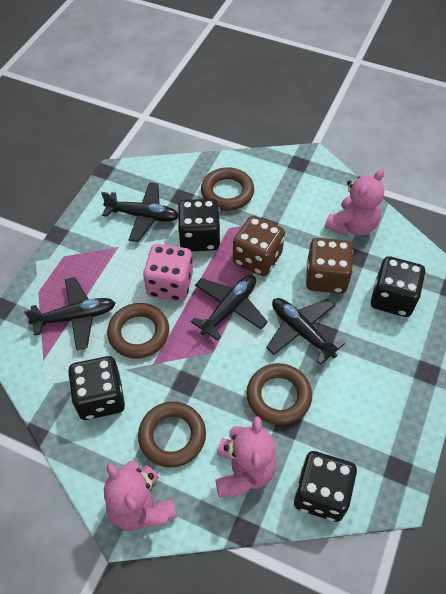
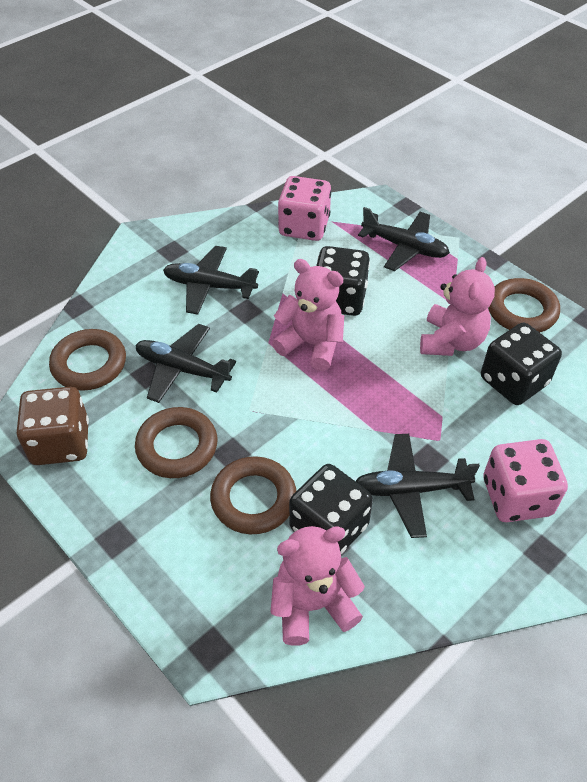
black dice: 4 -> 3
brown dice: 2 -> 1
pink dice: 1 -> 2

